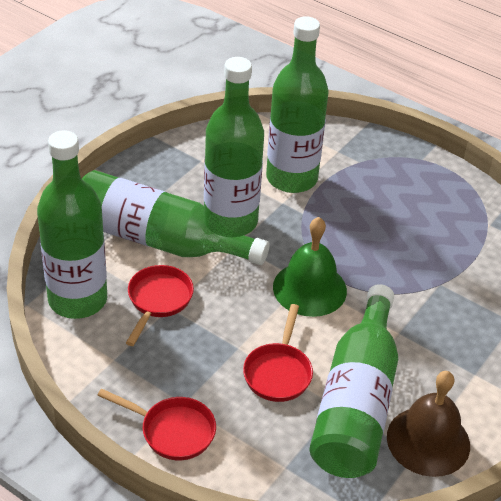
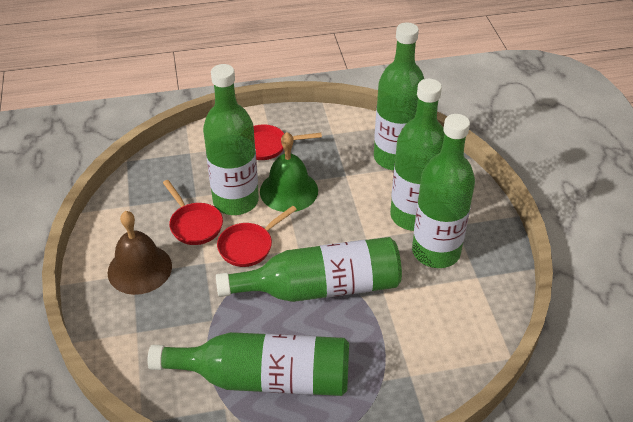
green bottle: 5 -> 6

